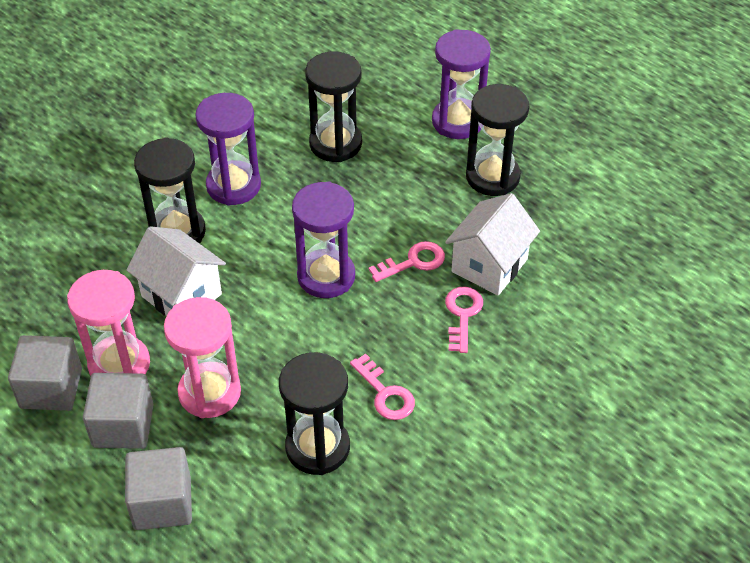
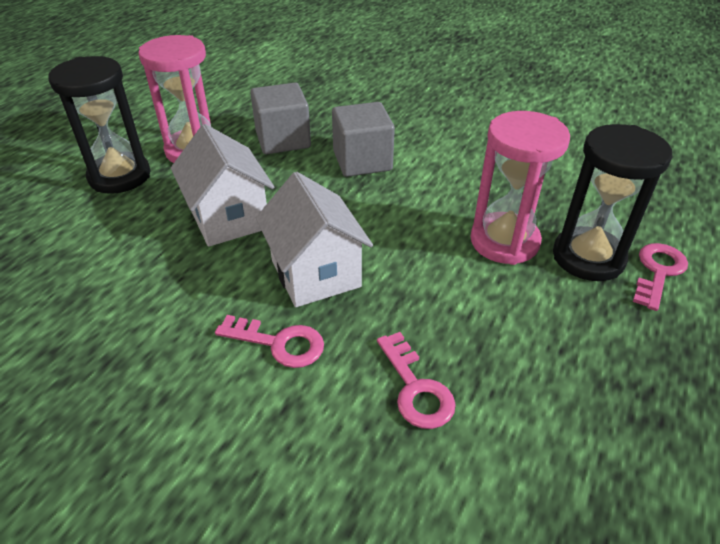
black hourglass: 4 -> 2
grey cube: 3 -> 2
purple hourglass: 3 -> 0

